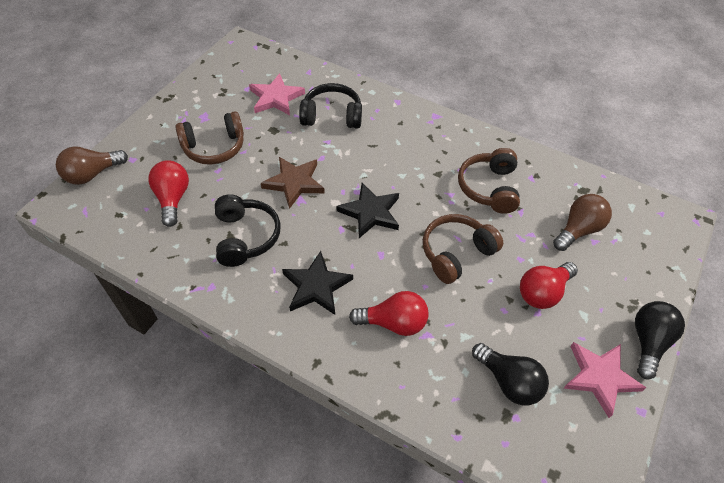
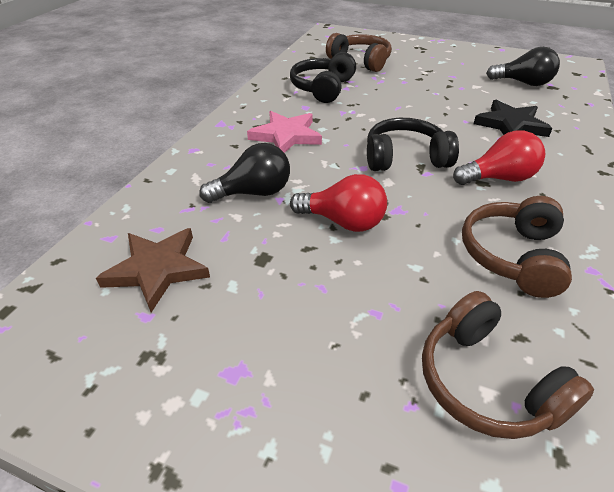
black star: 2 -> 1
brown light bulb: 2 -> 0
pink star: 2 -> 1
red light bulb: 3 -> 2

